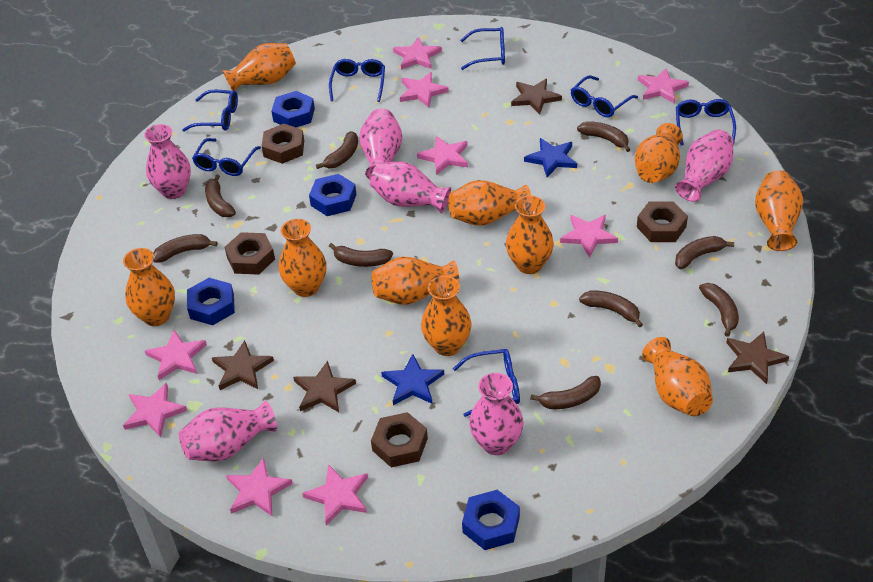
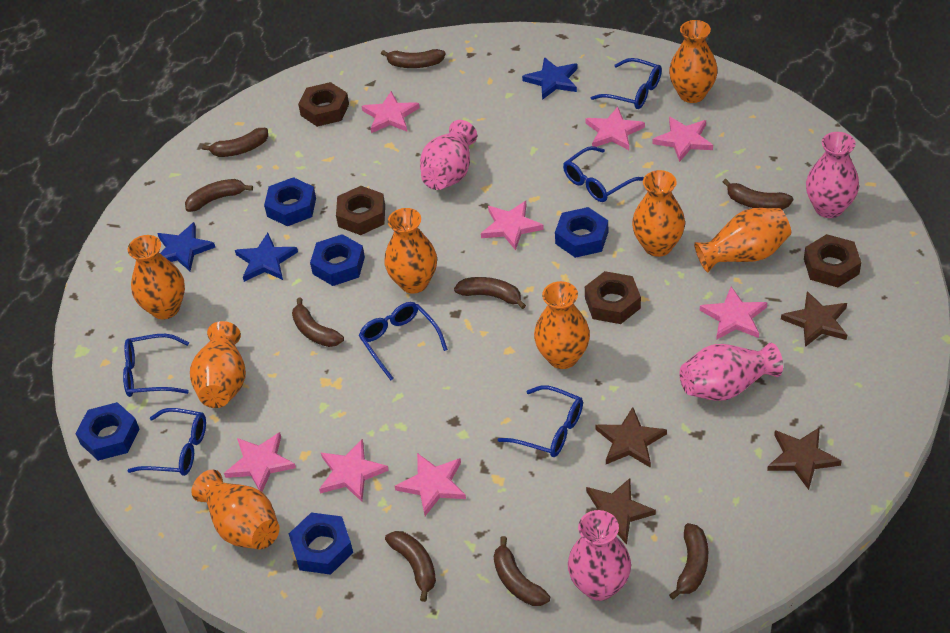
blue glasses: 7 -> 6
blue nut: 4 -> 5
blue star: 2 -> 3
orange vase: 10 -> 8
pink star: 9 -> 8
pink vase: 6 -> 4

